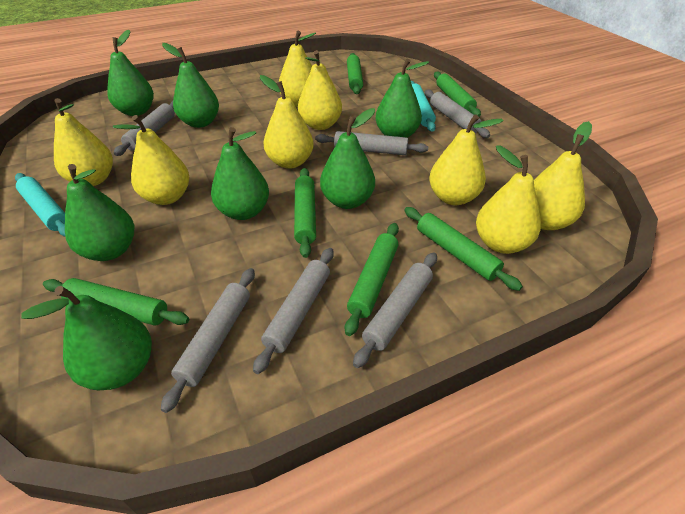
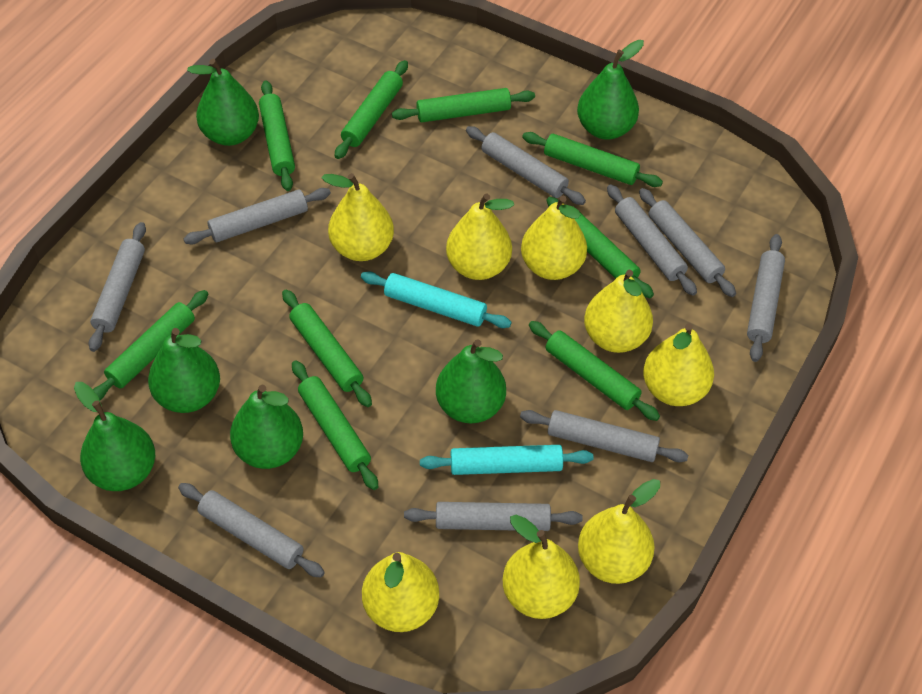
green pear: 7 -> 6
green rolling pin: 6 -> 9
grey rolling pin: 6 -> 9

